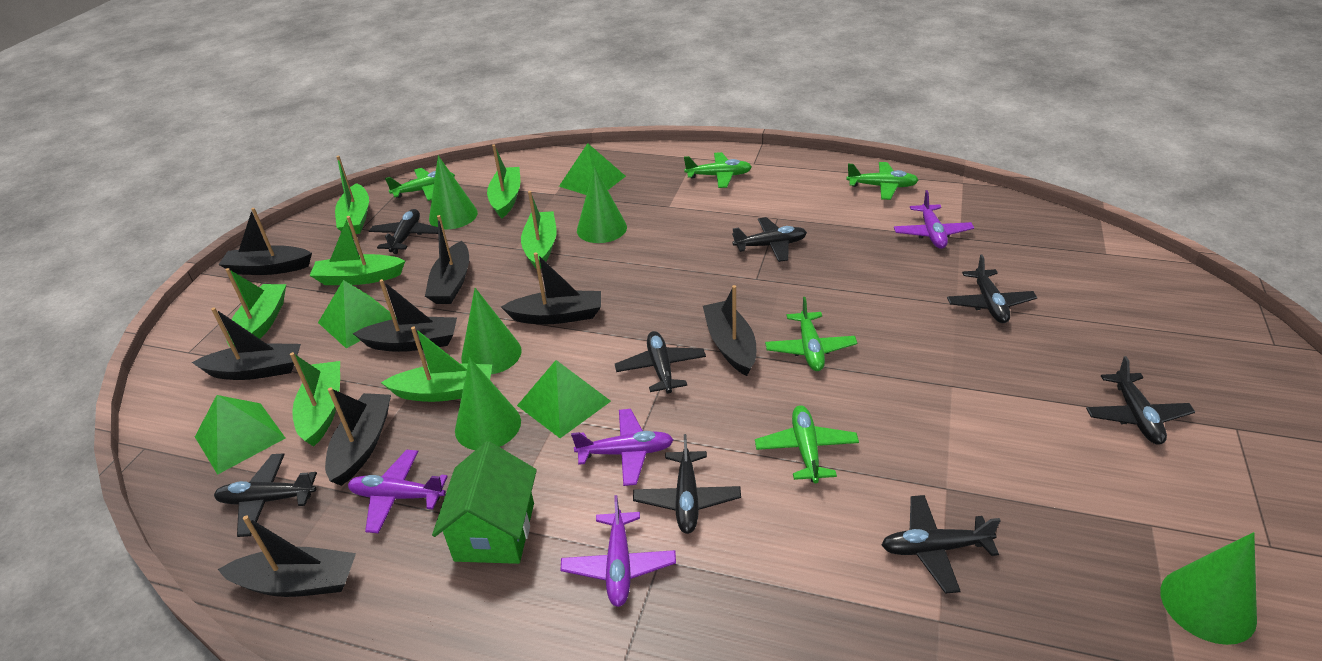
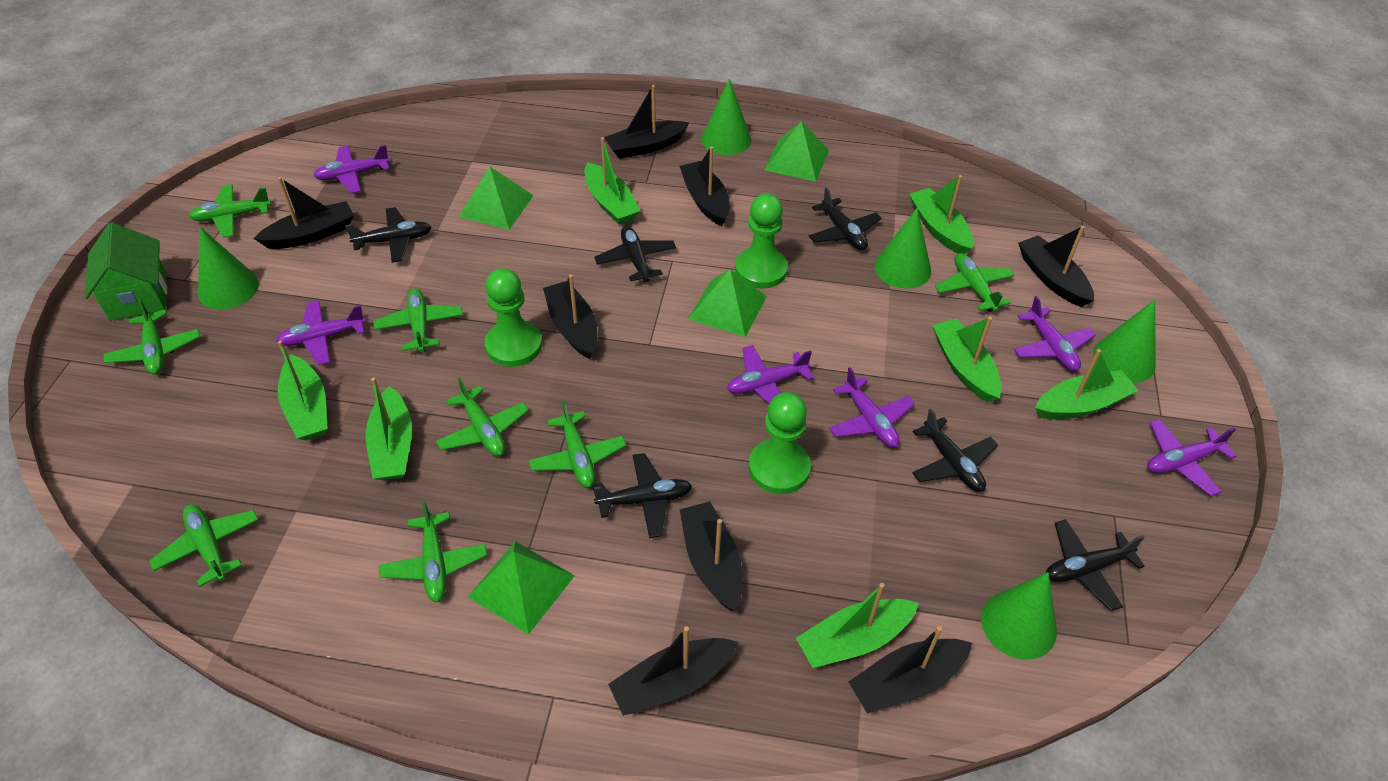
black plane: 8 -> 6
green pawn: 0 -> 3
green plane: 5 -> 8
purple plane: 4 -> 6

